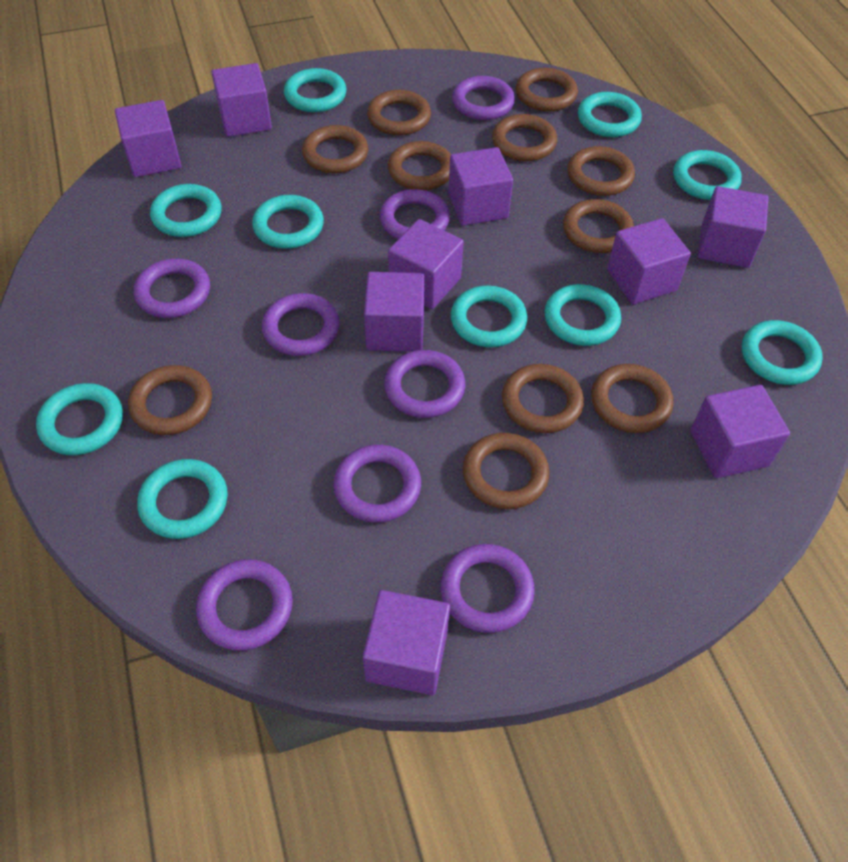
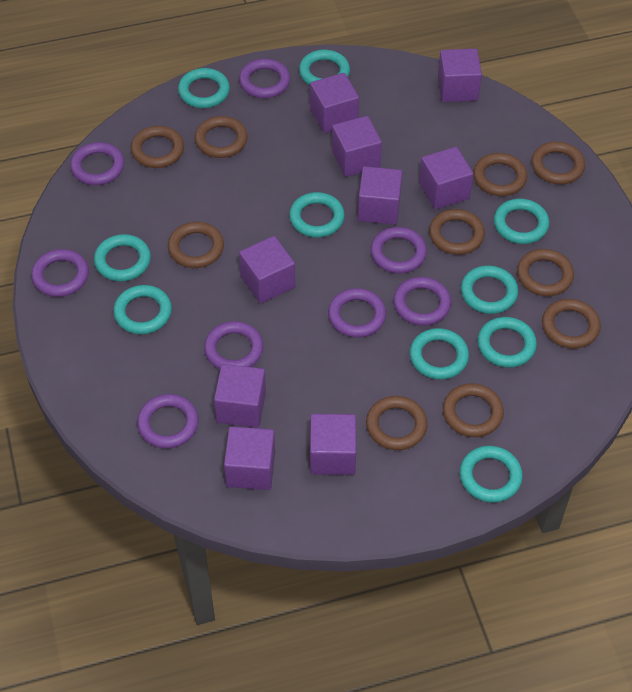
brown ring: 11 -> 10

